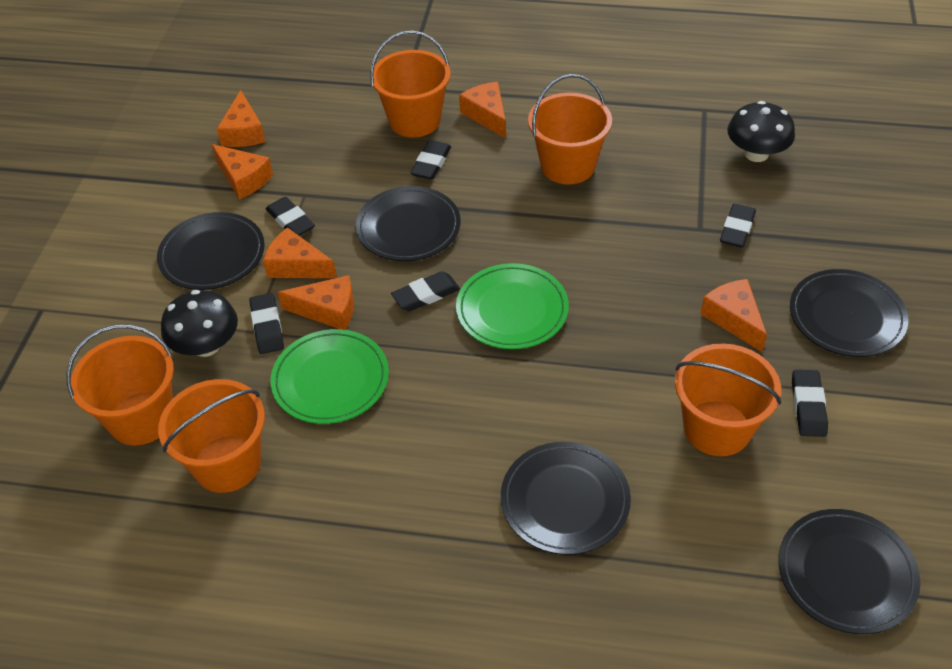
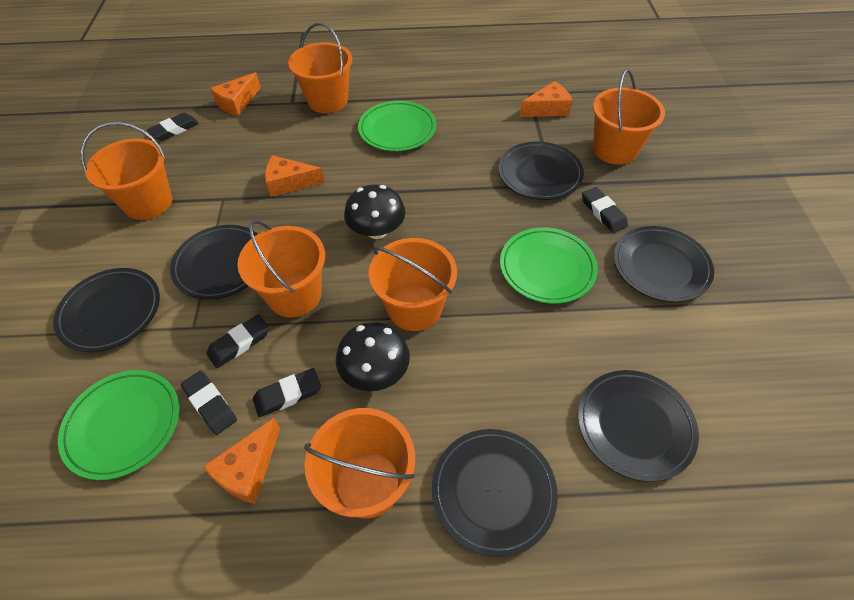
black eraser: 6 -> 5
black plate: 5 -> 6
green plate: 2 -> 3
orange bucket: 5 -> 6
orange cheese: 6 -> 4

